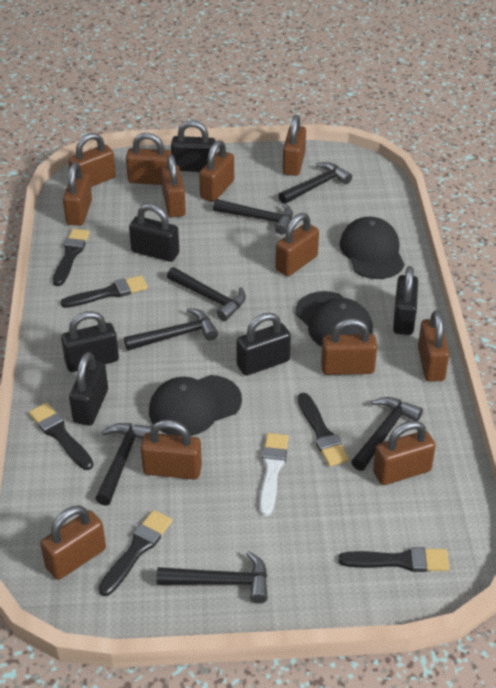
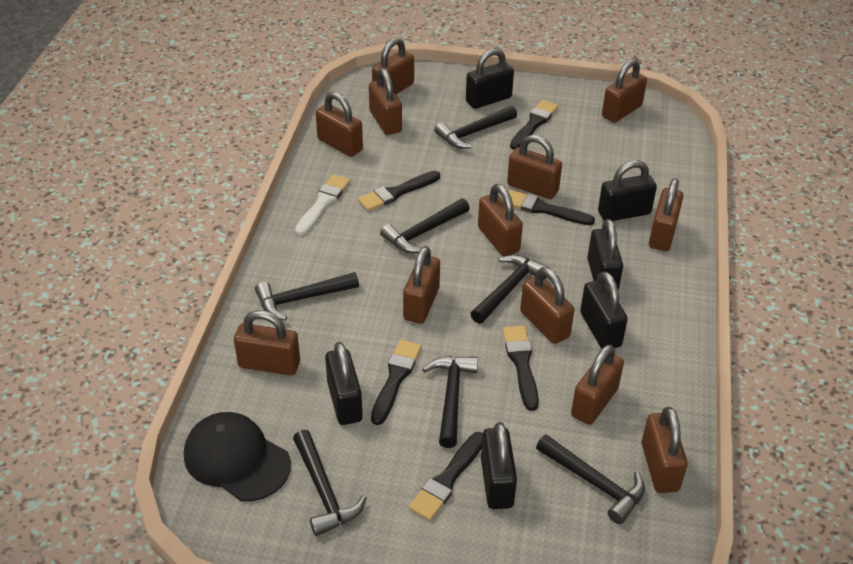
black cap: 3 -> 1

